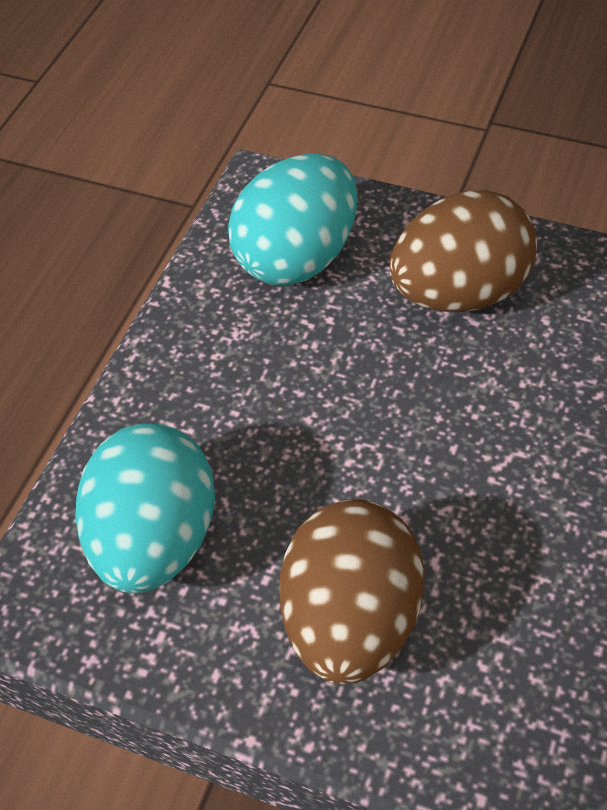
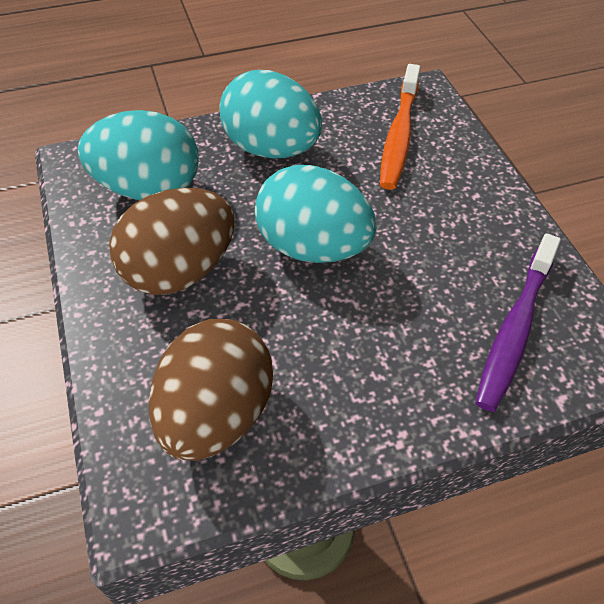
orange toothbrush: 0 -> 1
purple toothbrush: 0 -> 1
turquoise egg: 2 -> 3

